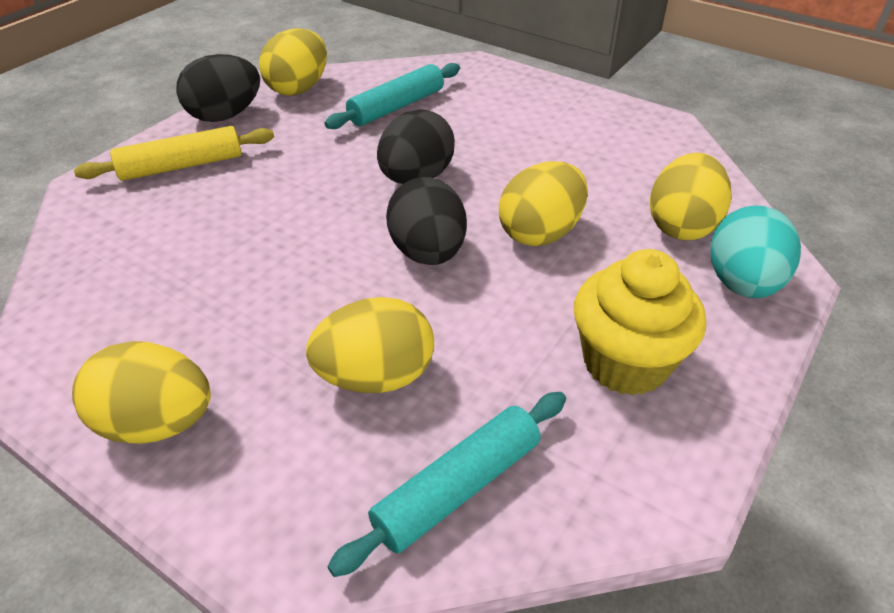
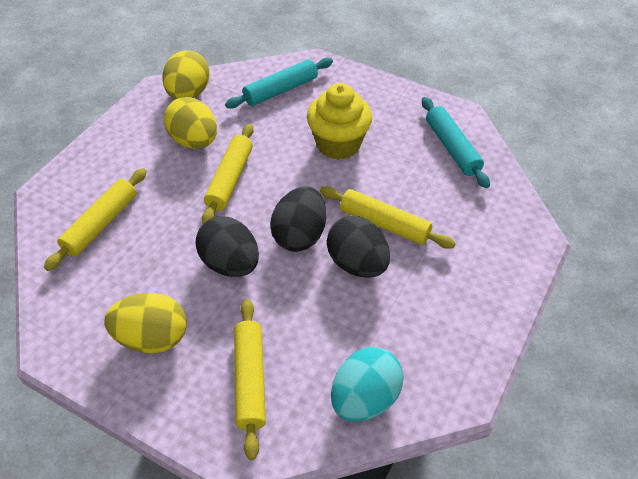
yellow egg: 5 -> 3
yellow rolling pin: 1 -> 4

